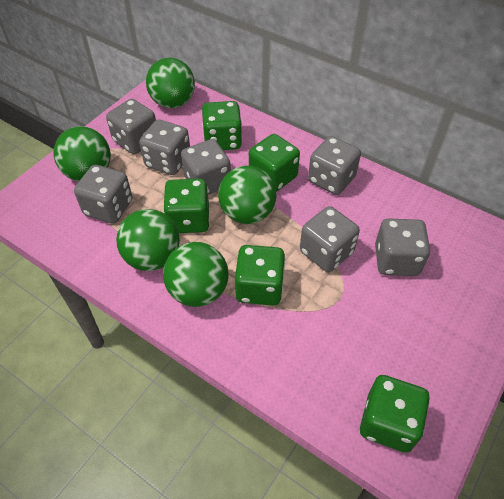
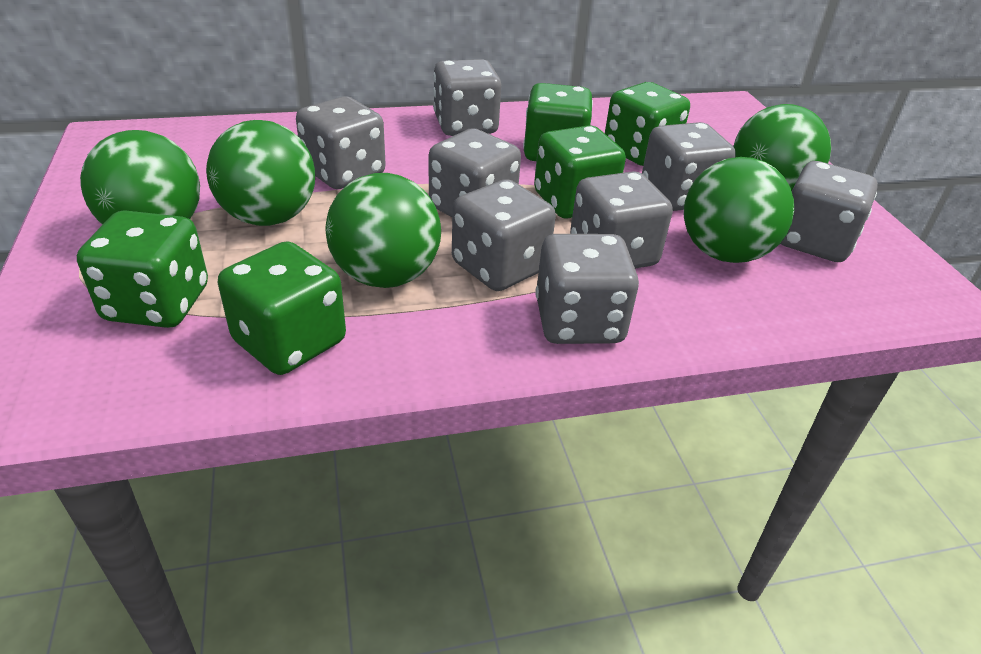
grey dice: 7 -> 8

